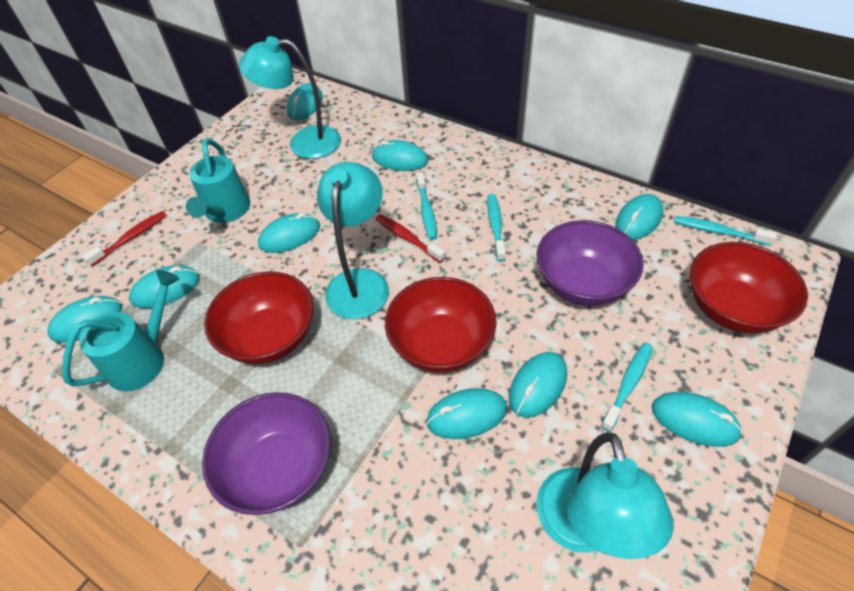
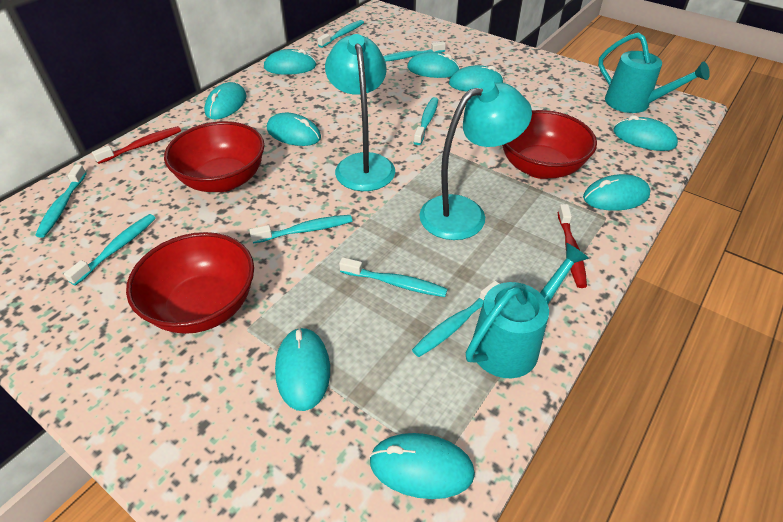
purple bowl: 2 -> 0
turquoise lamp: 3 -> 2
turquoise toothbrush: 4 -> 8

